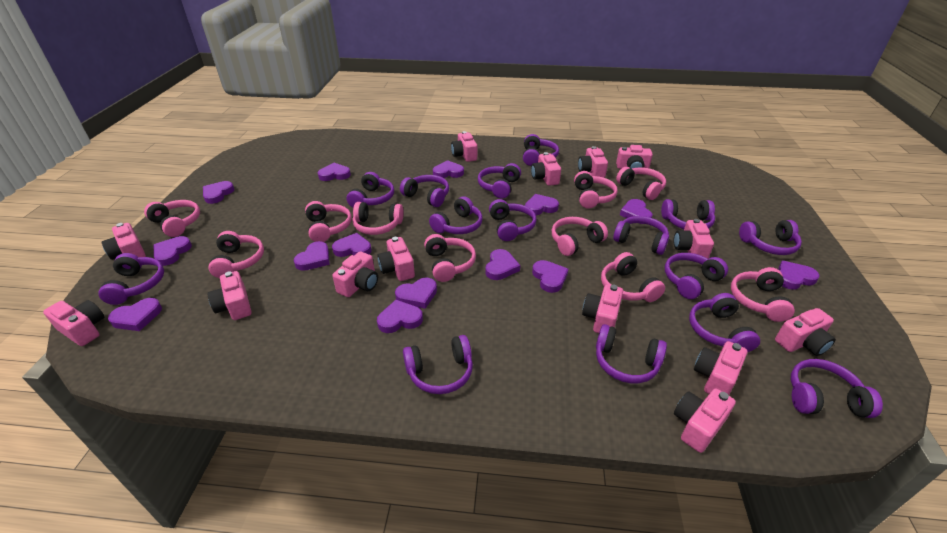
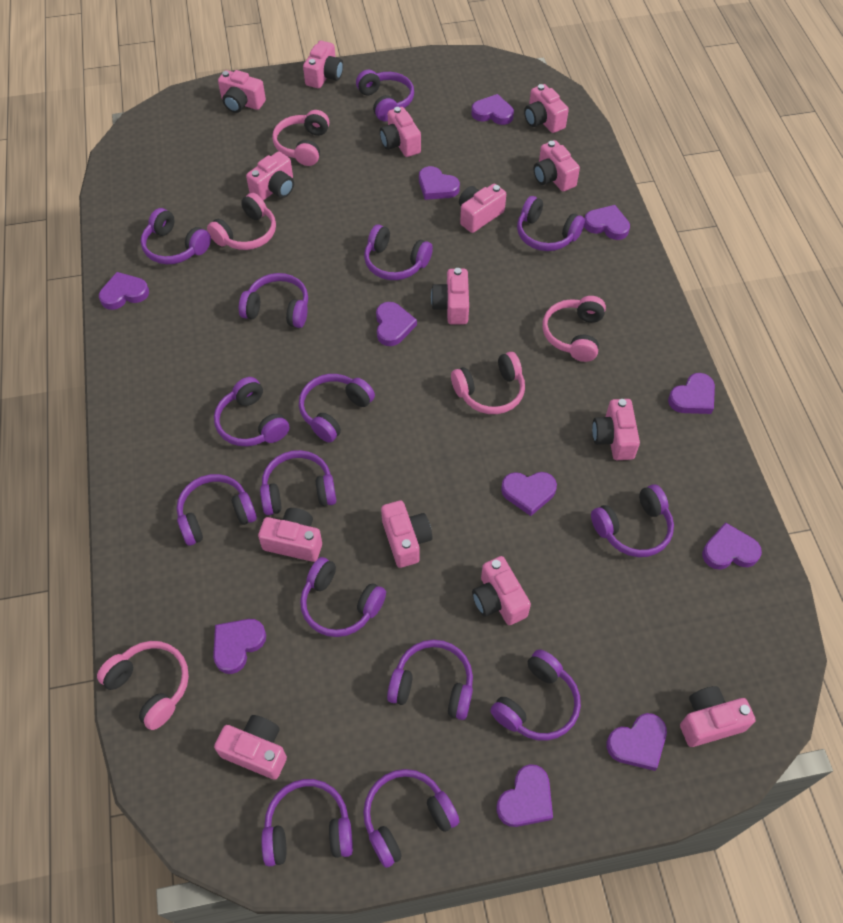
pink headphones: 10 -> 5
purple heart: 14 -> 11

